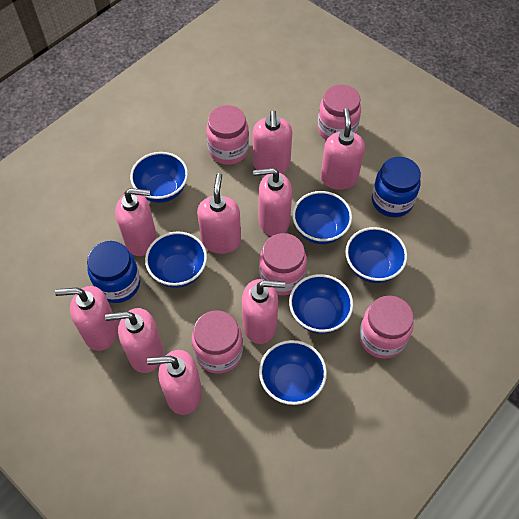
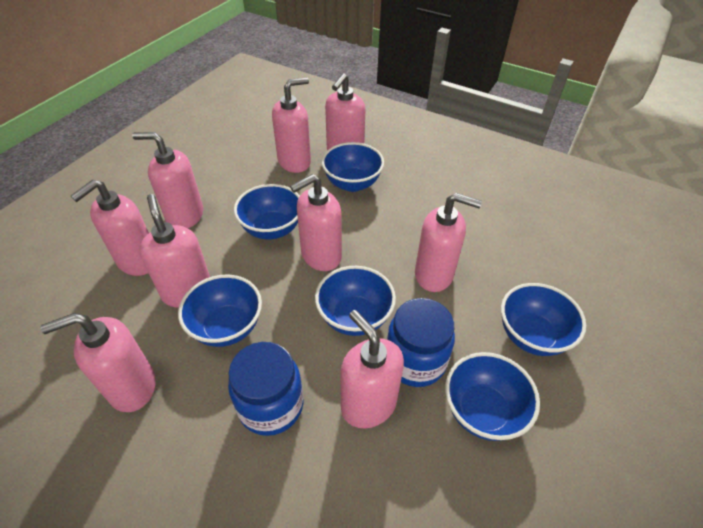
pink jar: 5 -> 0

